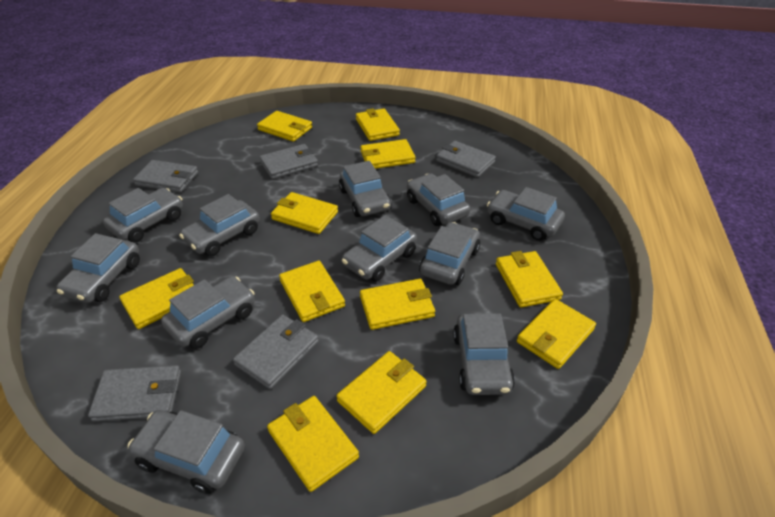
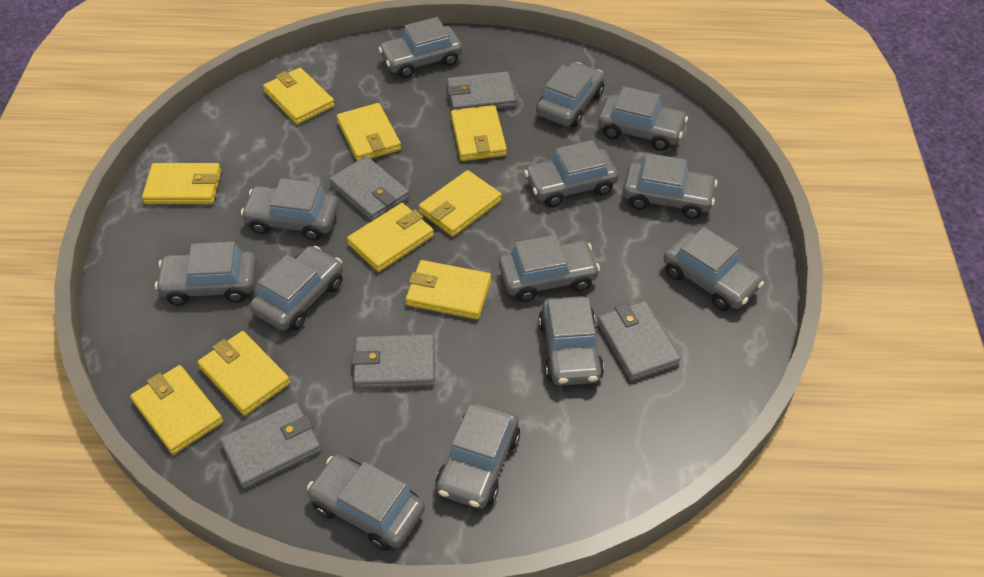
grey car: 11 -> 13
yellow wallet: 11 -> 9

